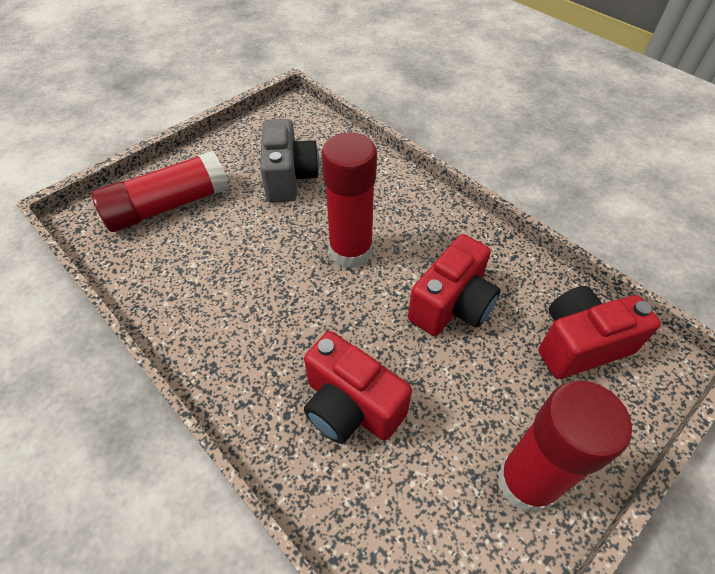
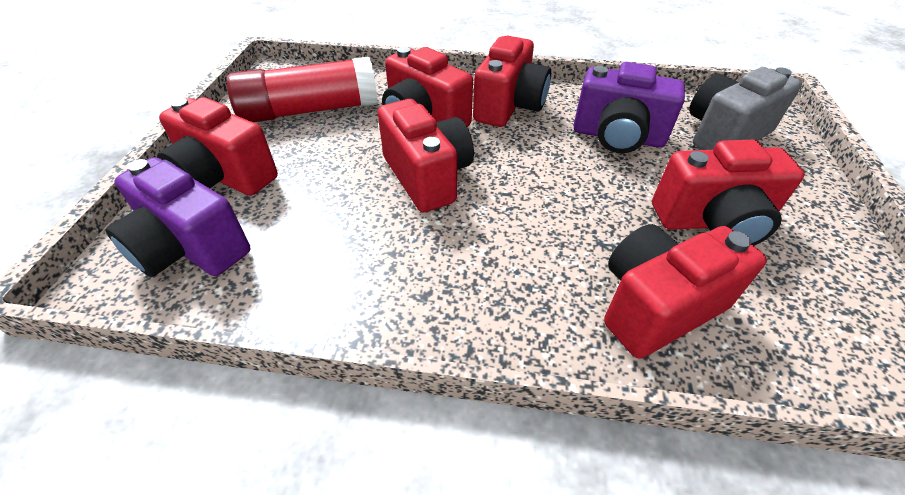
purple camera: 0 -> 2
red camera: 3 -> 6
red glue stick: 3 -> 1

